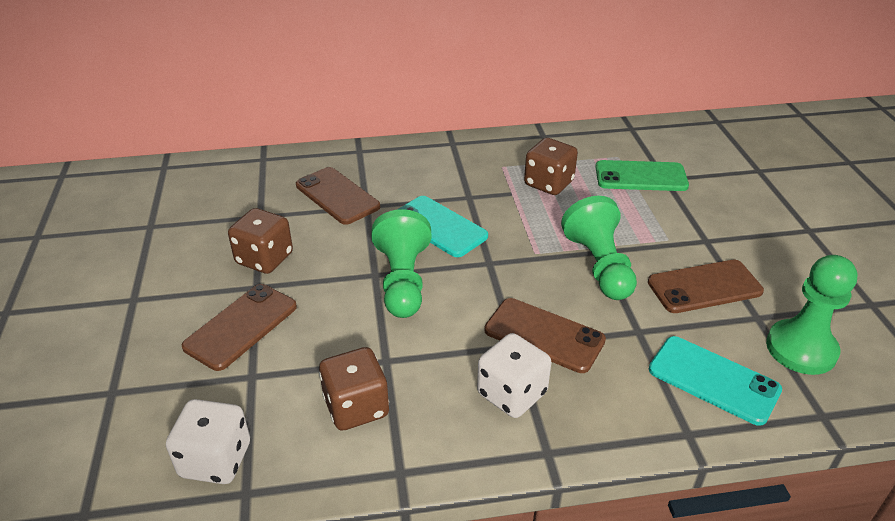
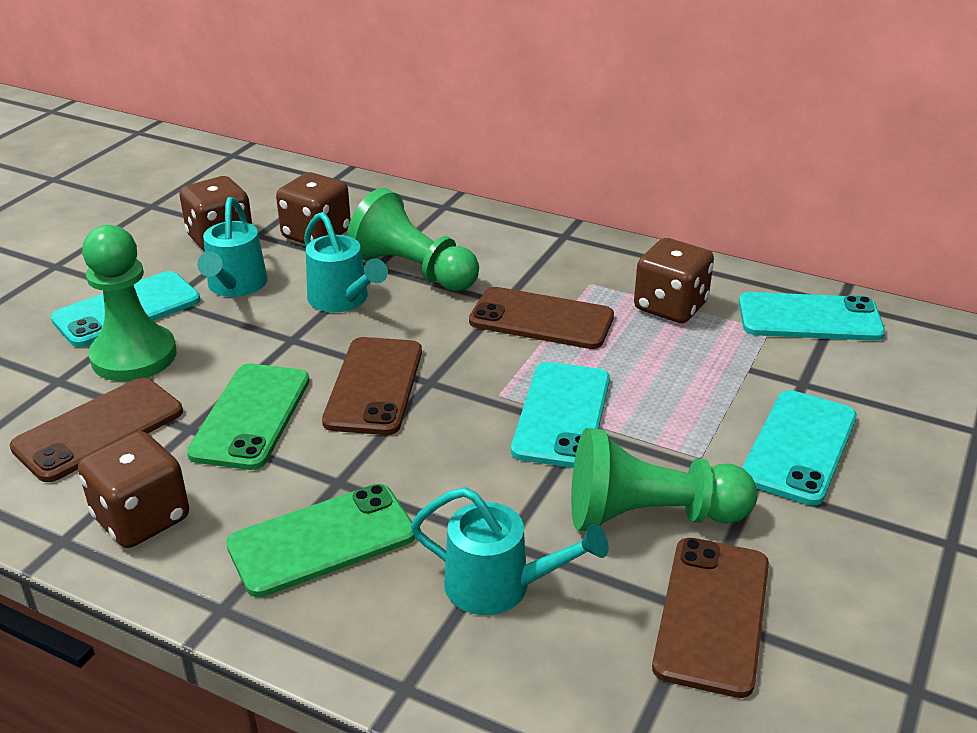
brown dice: 3 -> 4
green phone: 1 -> 2
turquoise phone: 2 -> 4
turquoise watering can: 0 -> 3
white dice: 2 -> 0

